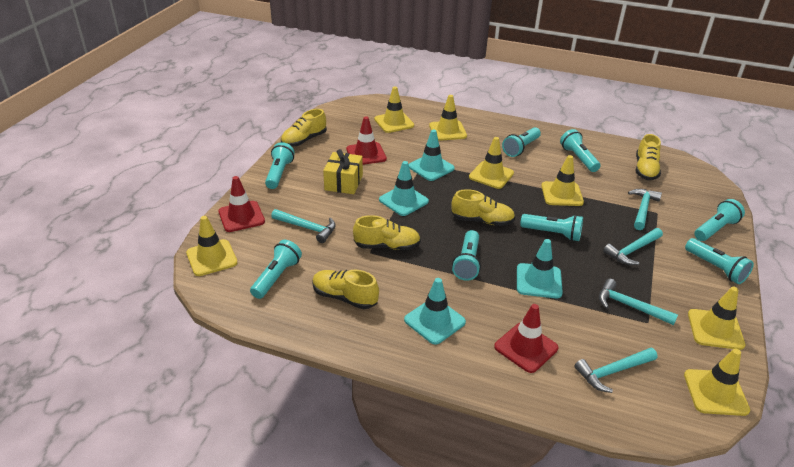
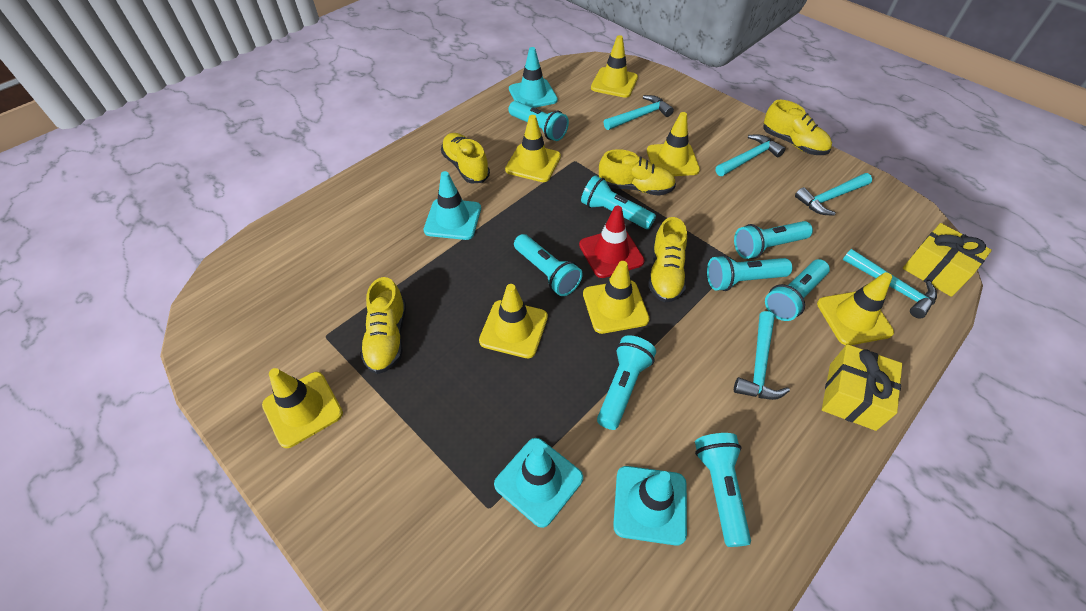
red traffic cone: 3 -> 1
yellow gift: 1 -> 2

